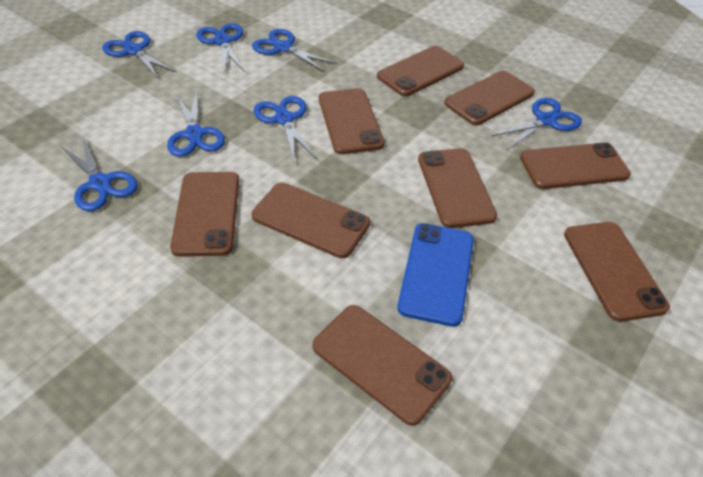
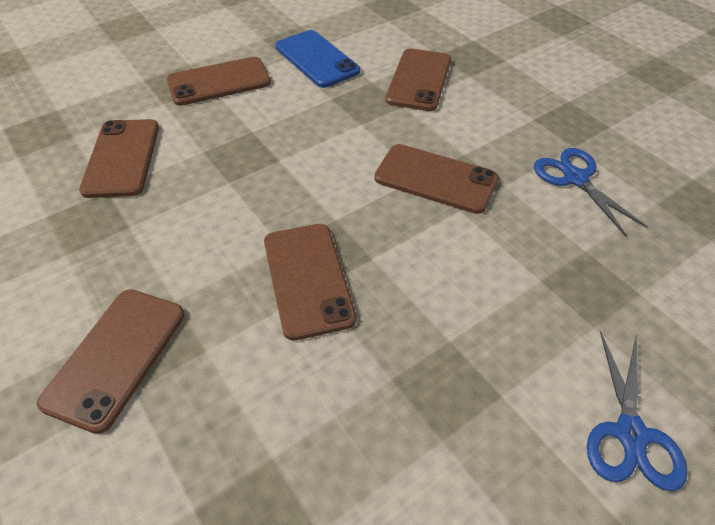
blue scissors: 7 -> 2
brown phone: 9 -> 6

